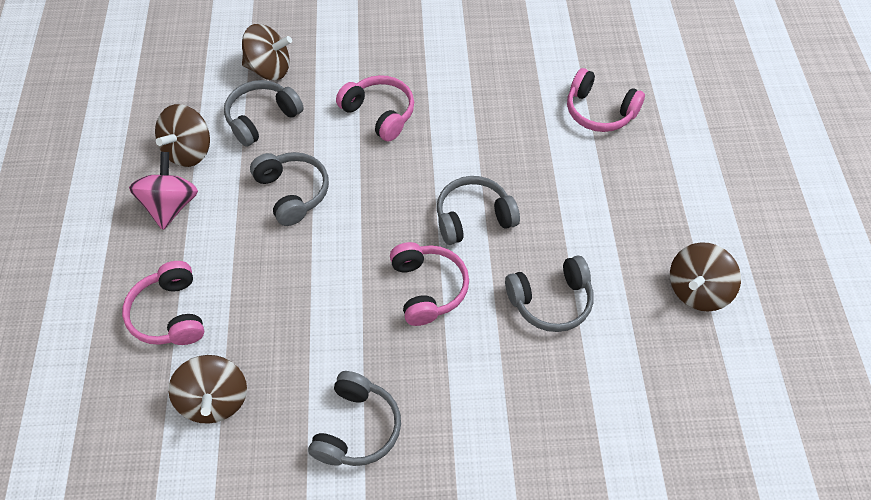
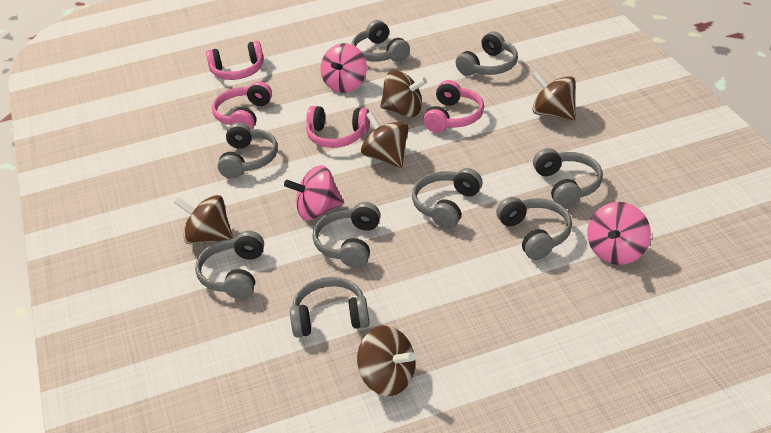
brown spinning top: 4 -> 5
grey headphones: 5 -> 9
pink spinning top: 1 -> 3

